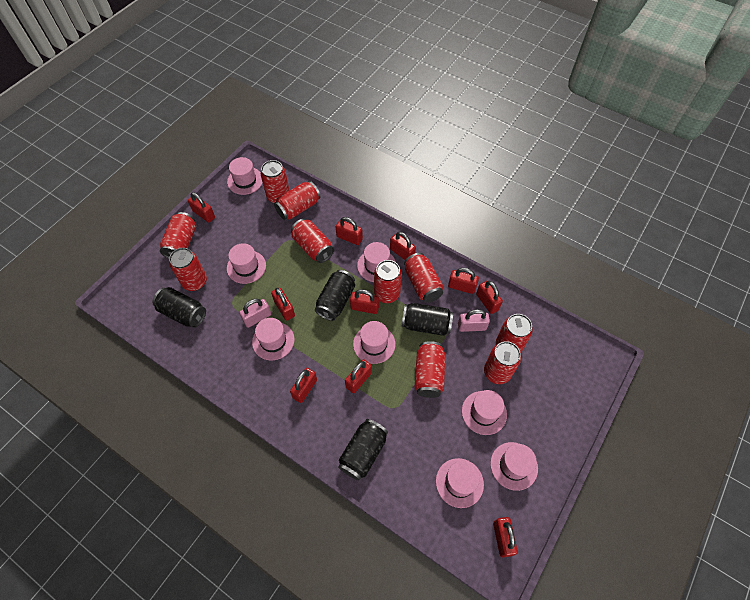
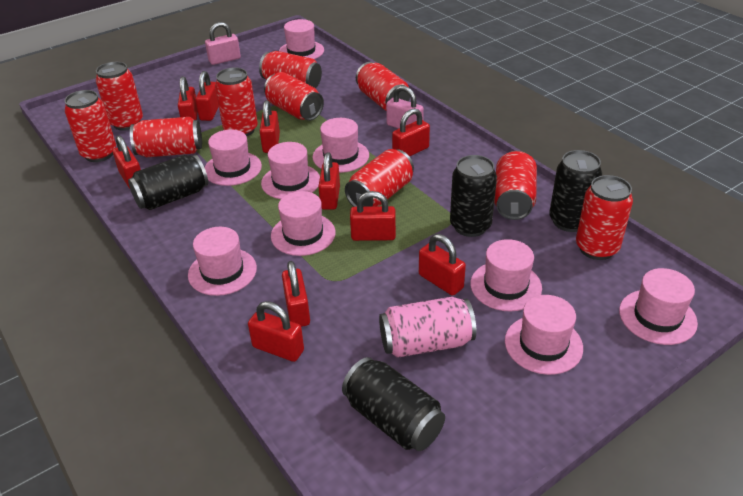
pink can: 0 -> 1
pink hat: 8 -> 9

